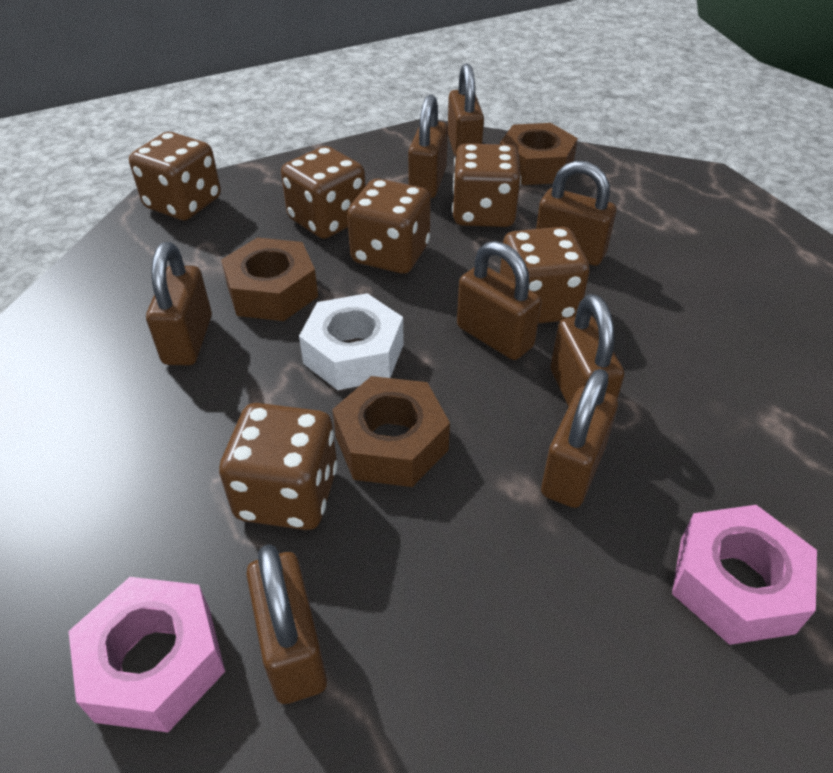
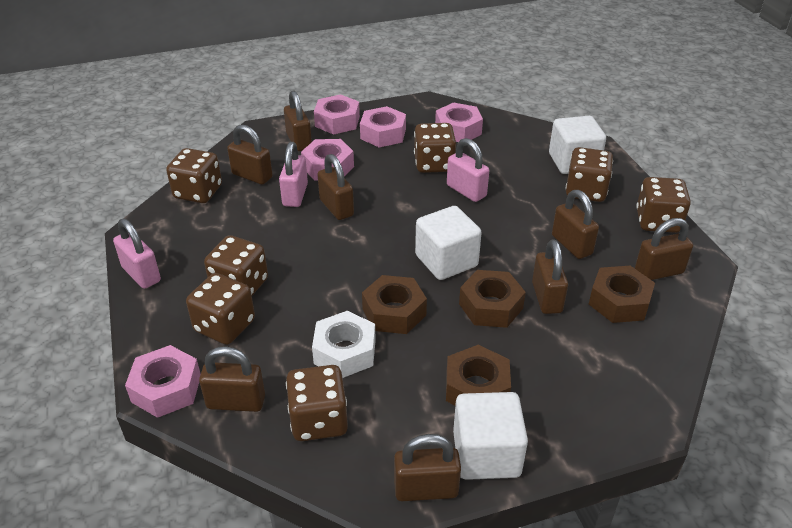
brown dice: 6 -> 7
brown nut: 3 -> 4
pink nut: 2 -> 5
pink padlock: 0 -> 3
white cube: 0 -> 3

